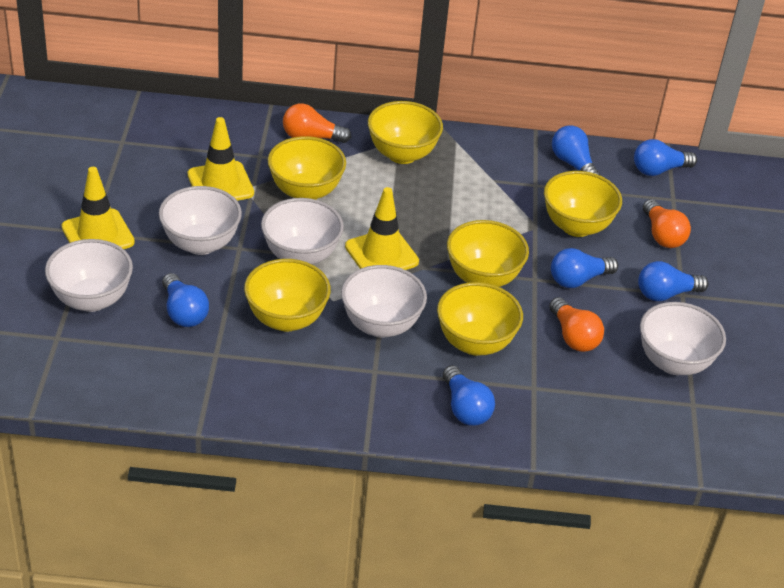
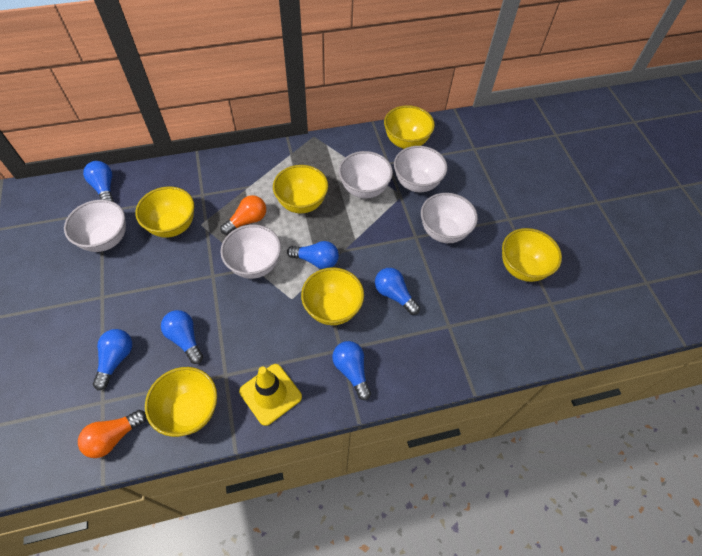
orange light bulb: 3 -> 2
yellow traffic cone: 3 -> 1

